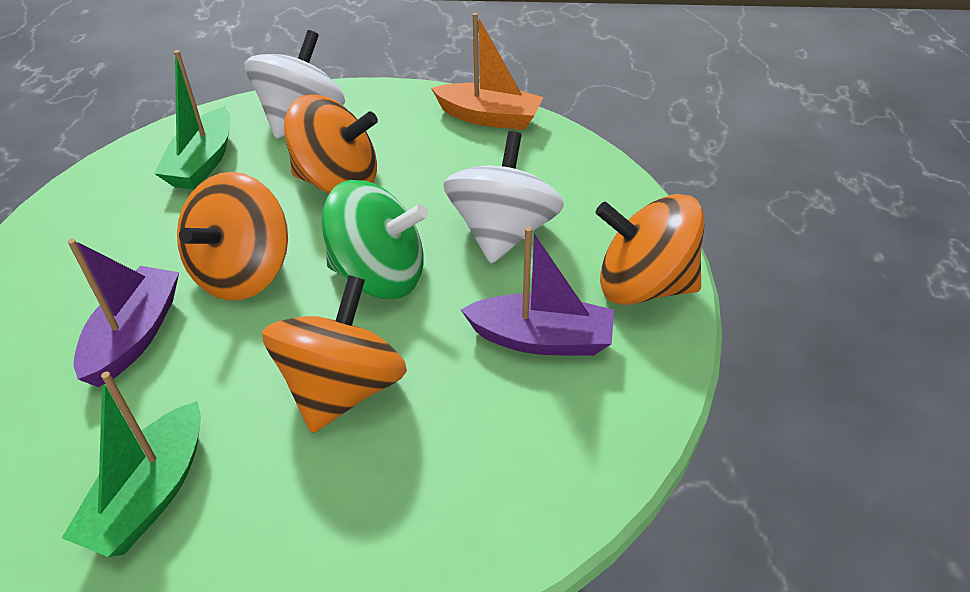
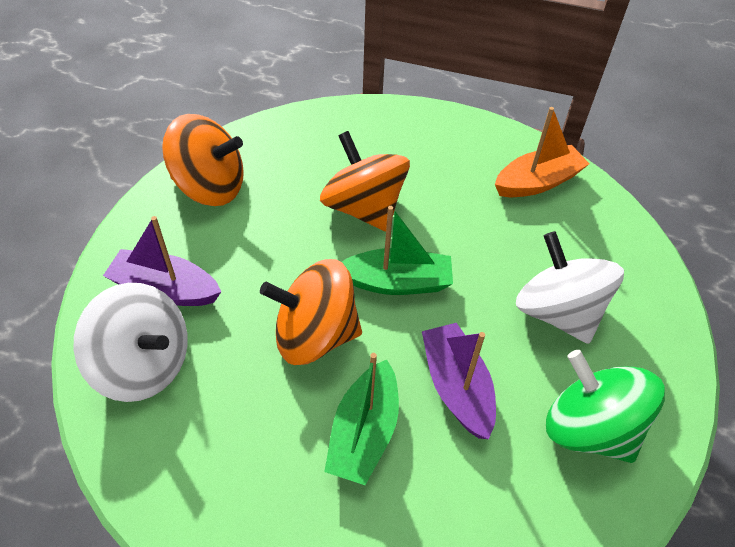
orange spinning top: 4 -> 3

